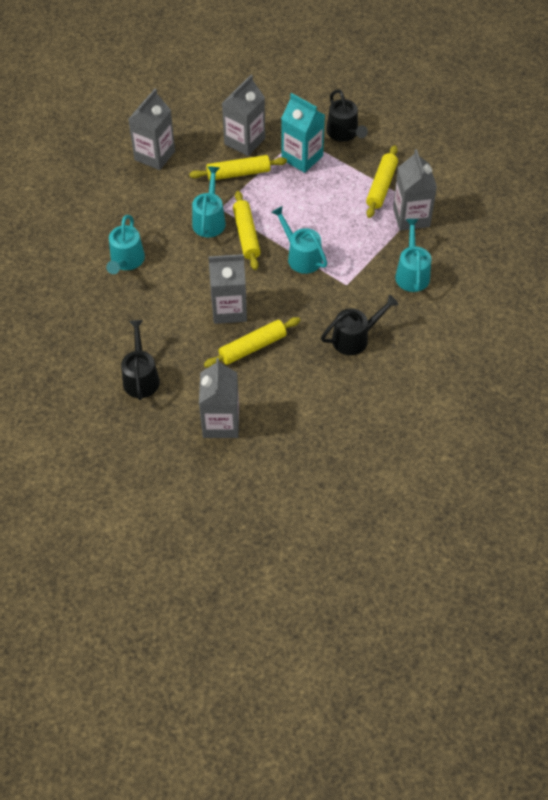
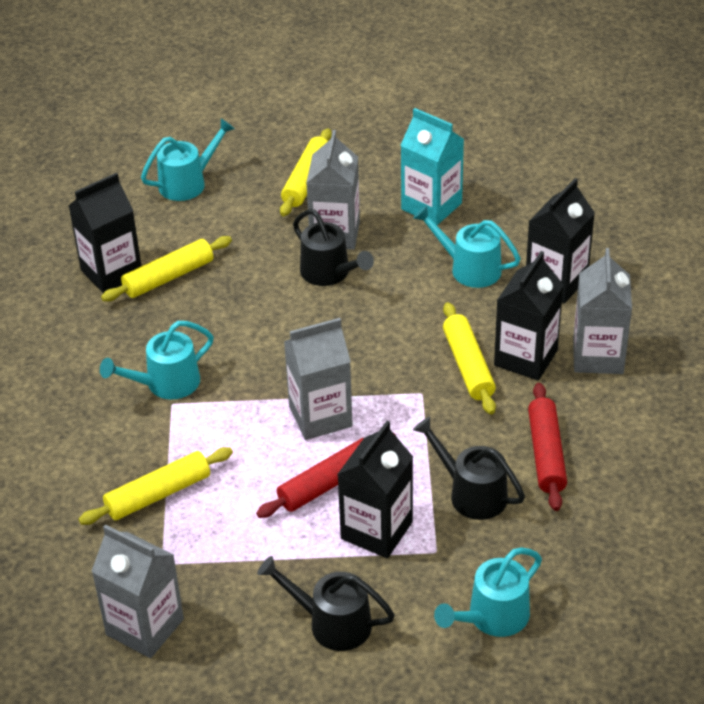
black carton: 0 -> 4
grey carton: 5 -> 4
red rolling pin: 0 -> 2

